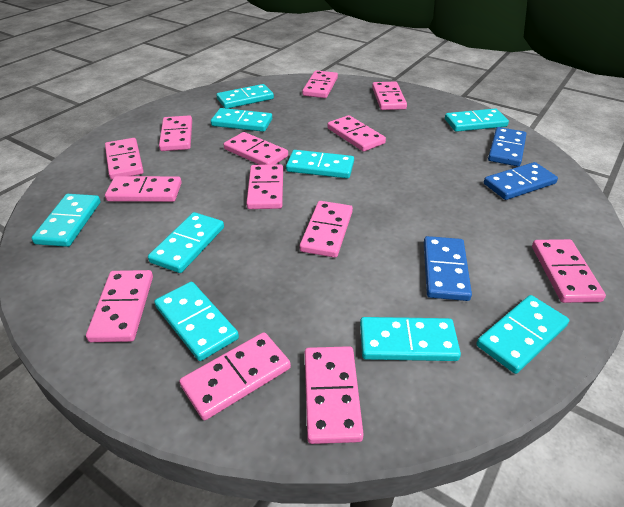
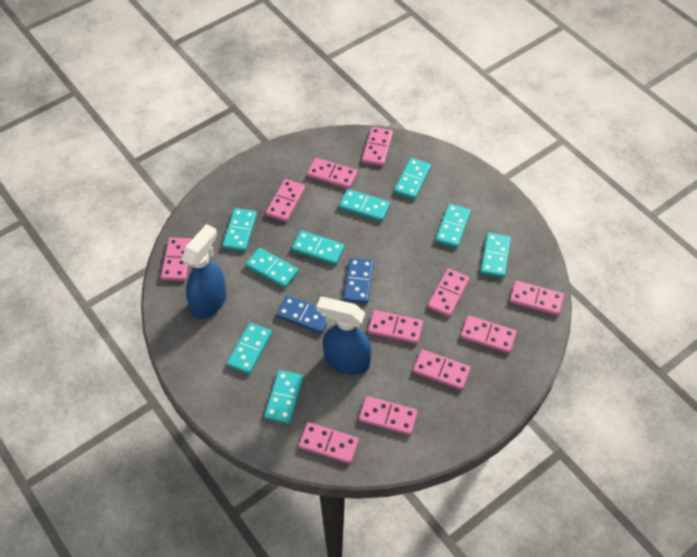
blue domino: 3 -> 2
blue spray bottle: 0 -> 2
pink domino: 13 -> 11

